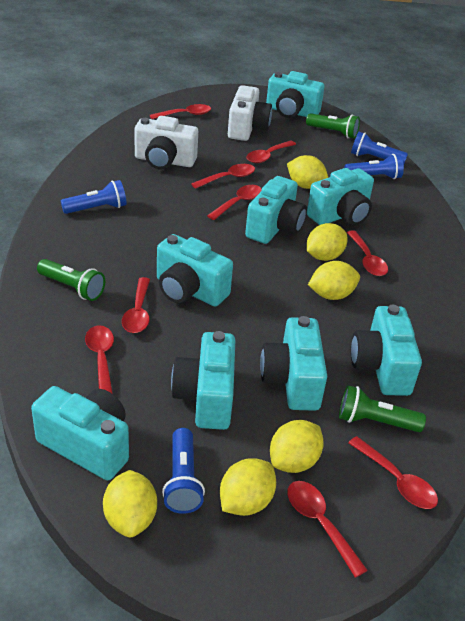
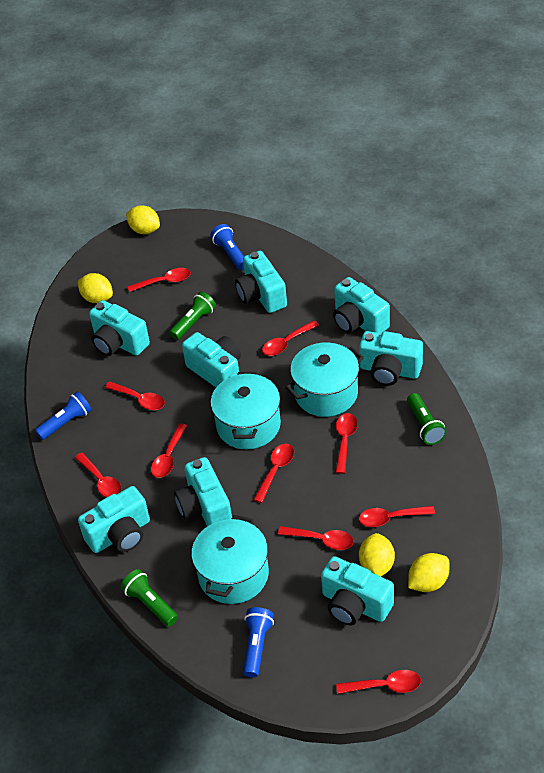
blue flashlight: 4 -> 3
red spoon: 9 -> 10
turquoise pot: 0 -> 3
white camera: 2 -> 0
yellow lemon: 6 -> 4

